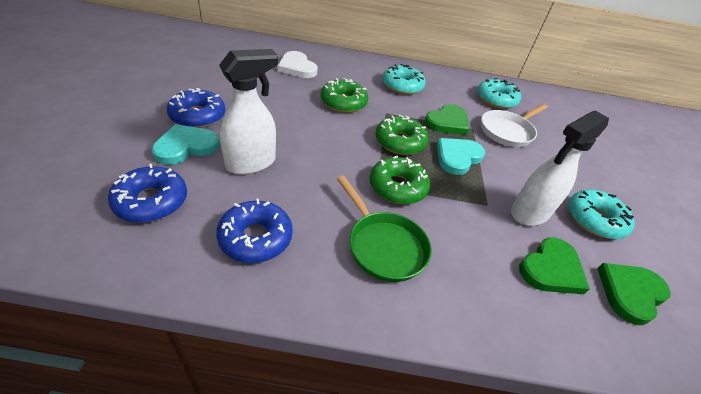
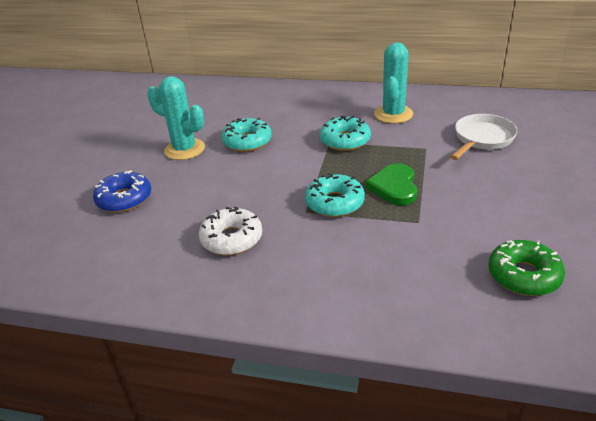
blue donut: 3 -> 1
green donut: 3 -> 1
green heart: 3 -> 1
green pan: 1 -> 0
turquoise cactus: 0 -> 2
turquoise heart: 2 -> 0
white donut: 0 -> 1
white heart: 1 -> 0
white spray bottle: 2 -> 0

